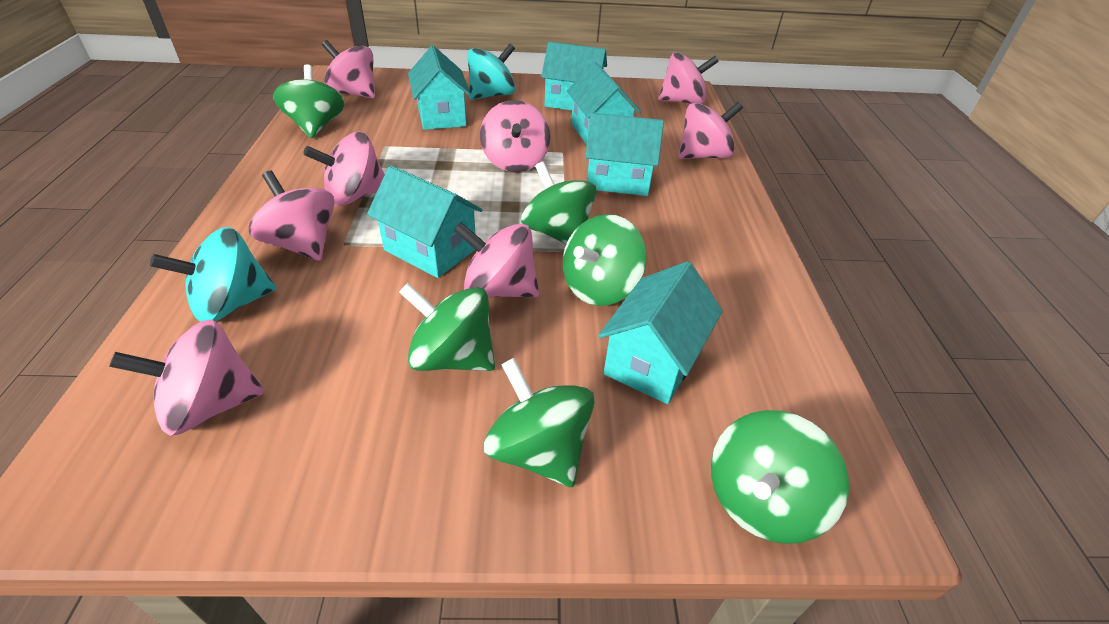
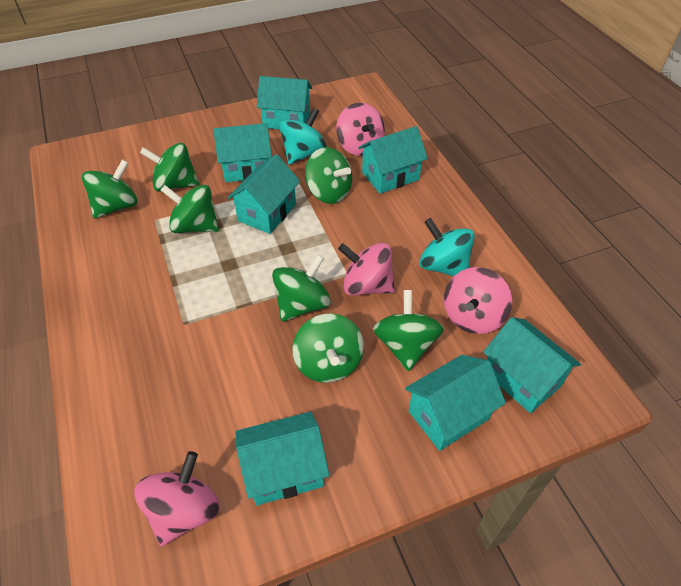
green spinning top: 6 -> 7
pink spinning top: 8 -> 4
turquoise house: 6 -> 7

